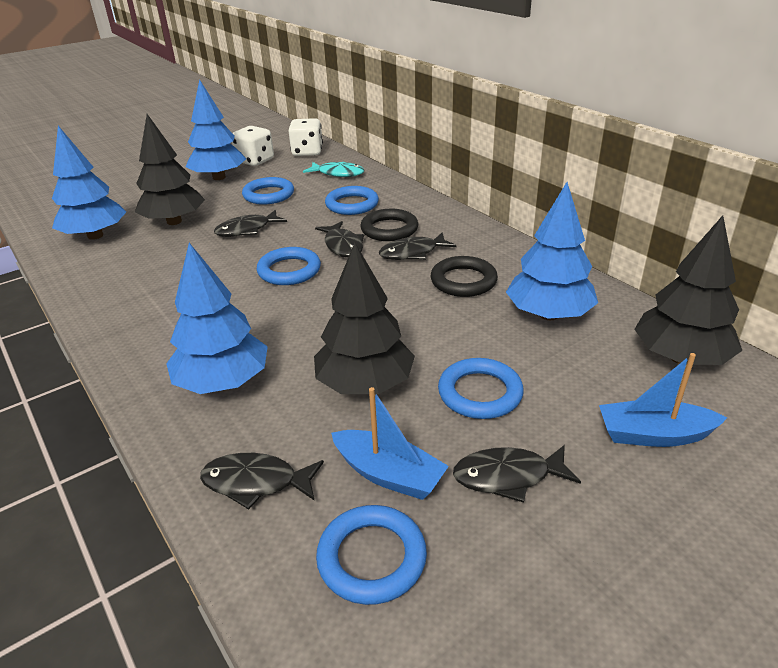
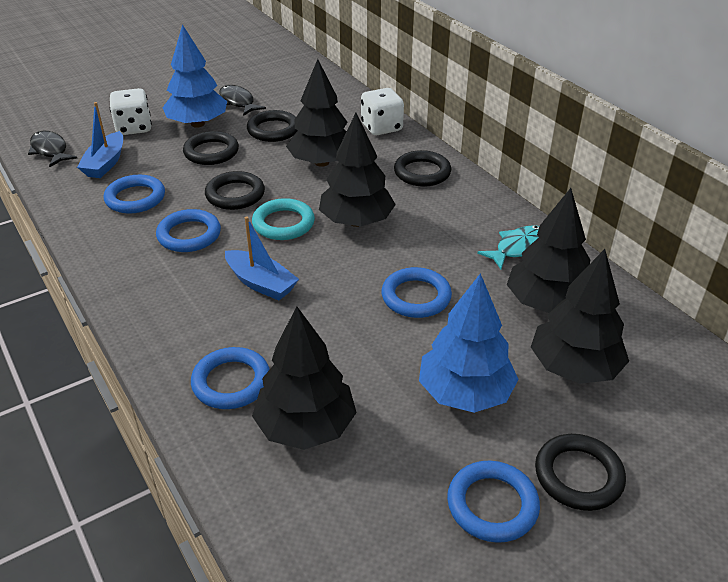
black fish: 5 -> 2
black ring: 2 -> 5
black tree: 3 -> 5
blue tree: 4 -> 2
turquoise ring: 0 -> 1

